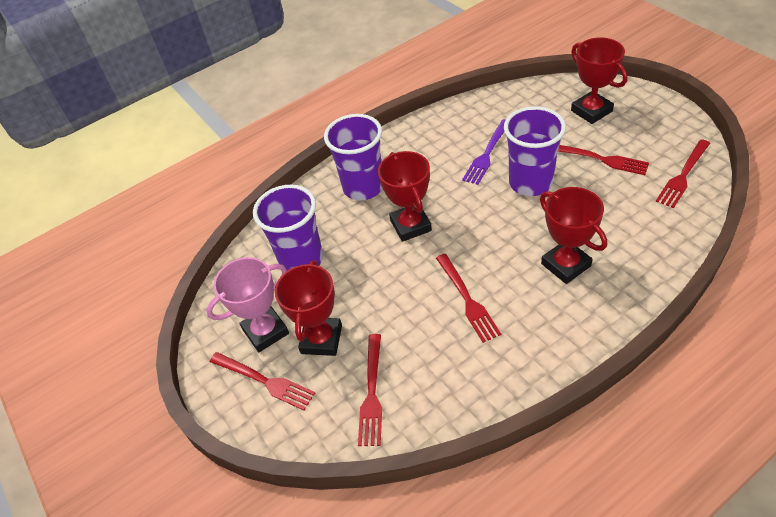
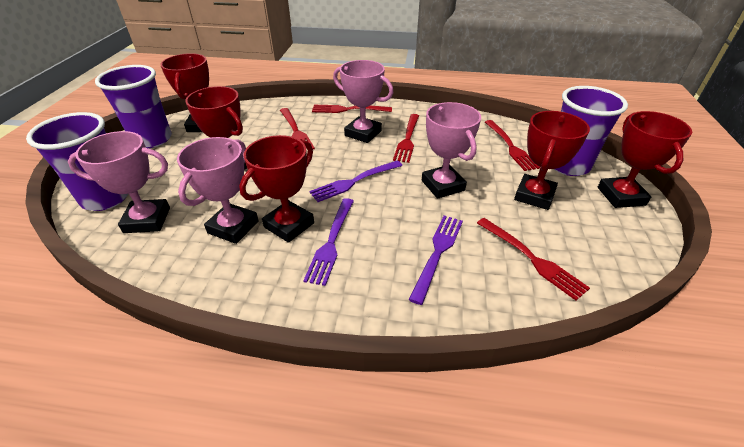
pink trophy: 1 -> 4
purple fork: 1 -> 3
red trophy: 4 -> 5

